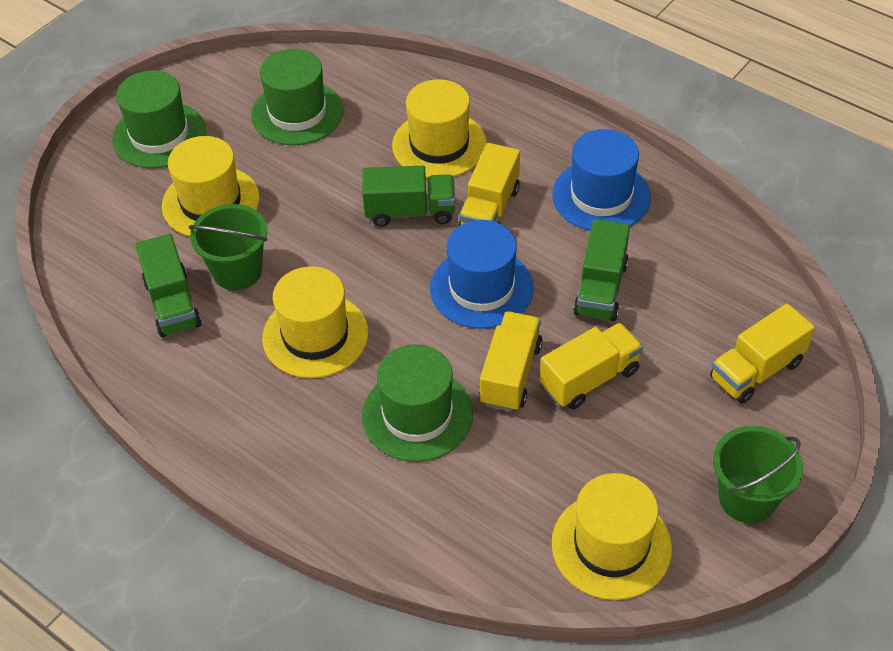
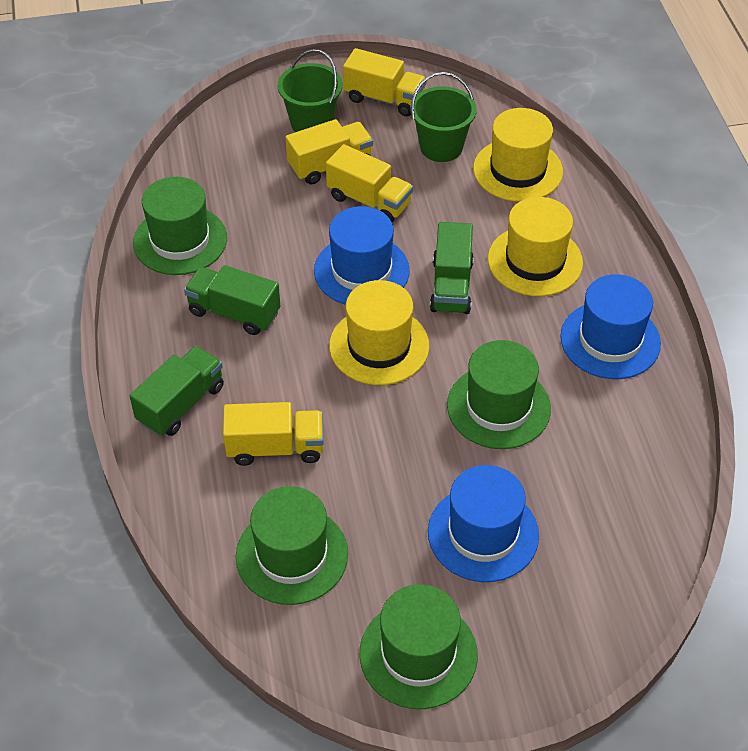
blue hat: 2 -> 3
green hat: 3 -> 4
yellow hat: 4 -> 3

